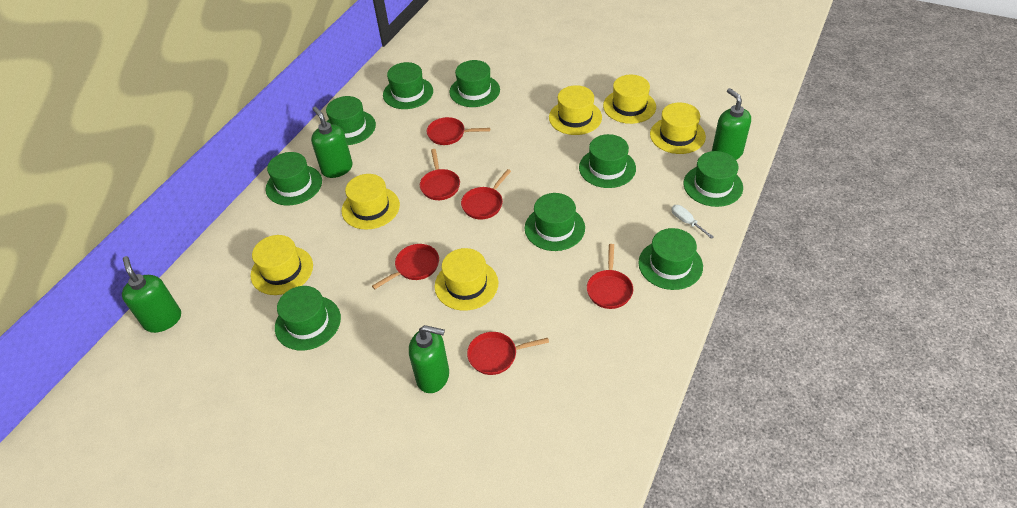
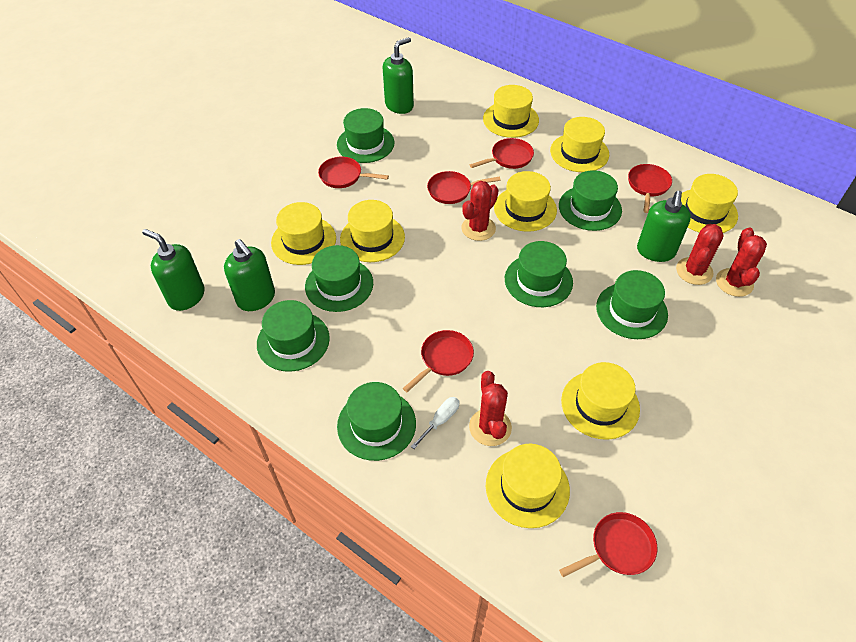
green hat: 9 -> 7
red cactus: 0 -> 4
yellow hat: 6 -> 8

